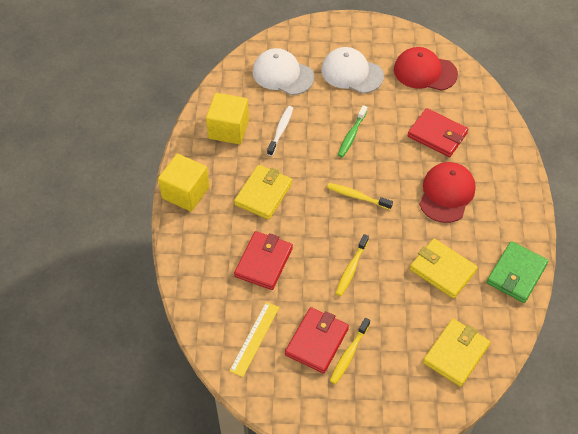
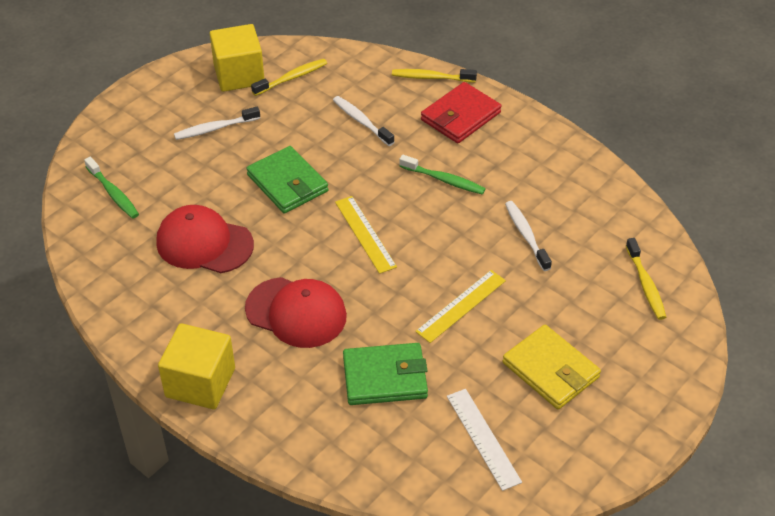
green toothbrush: 1 -> 2
green wallet: 1 -> 2
red wallet: 3 -> 1
white cap: 2 -> 0
white ruler: 0 -> 1
white toothbrush: 1 -> 3
yellow ruler: 1 -> 2
yellow wallet: 3 -> 1

